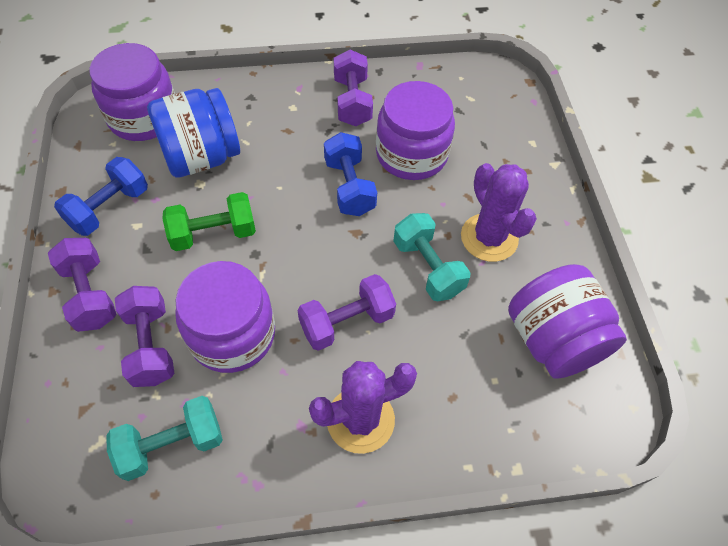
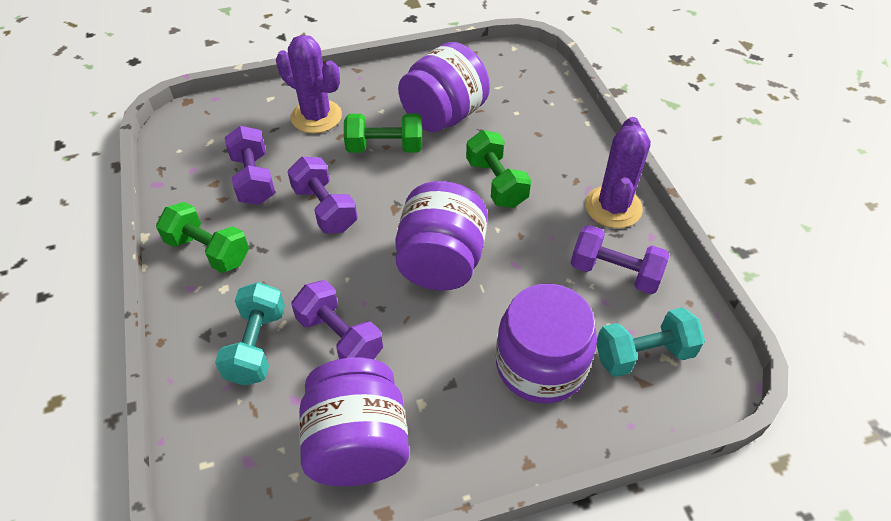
blue dumbbell: 2 -> 0
blue jar: 1 -> 0
green dumbbell: 1 -> 3

